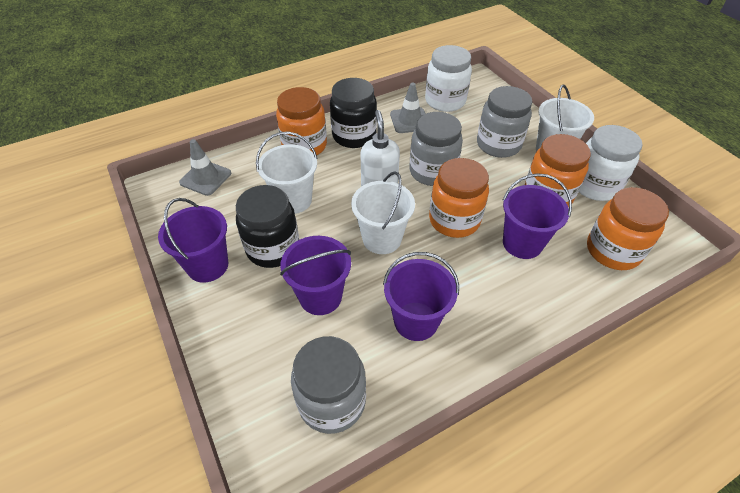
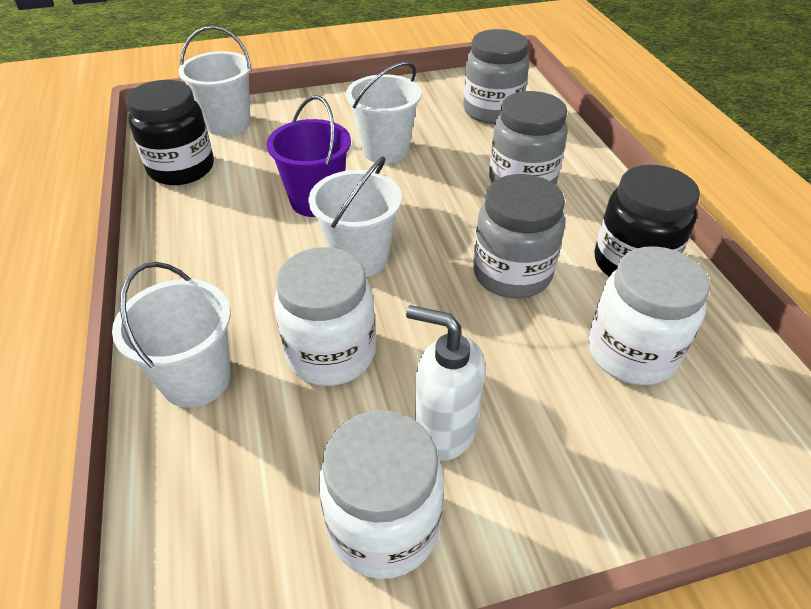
grey traffic cone: 2 -> 0
orange jar: 4 -> 0
purple bucket: 4 -> 1
white bucket: 3 -> 4
white jar: 2 -> 3

